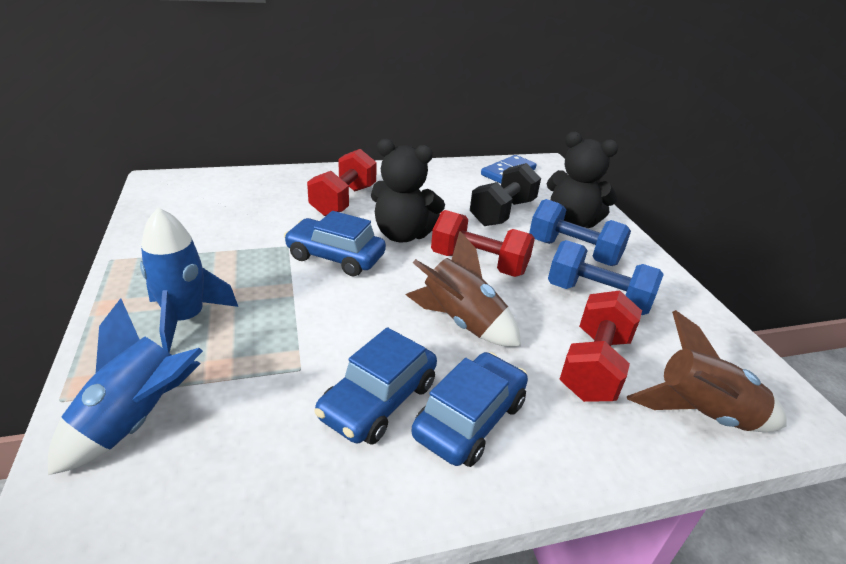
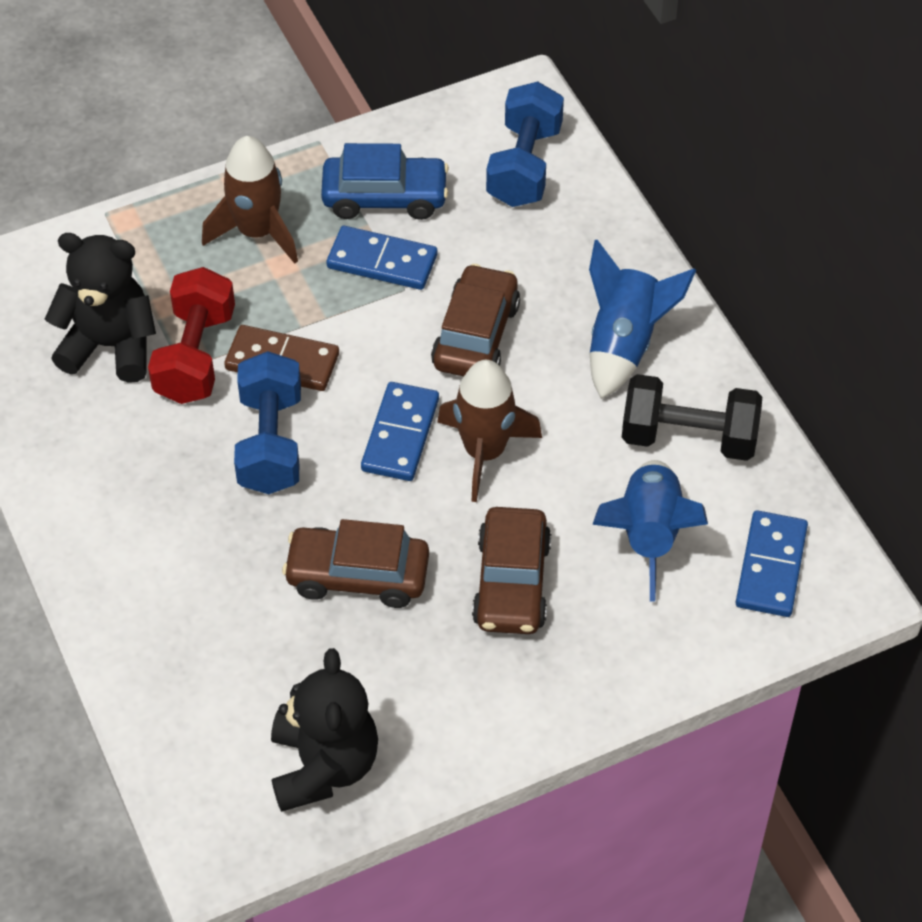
blue car: 3 -> 1
blue domino: 1 -> 3
brown car: 0 -> 3
brown domino: 0 -> 1
red dumbbell: 3 -> 1

